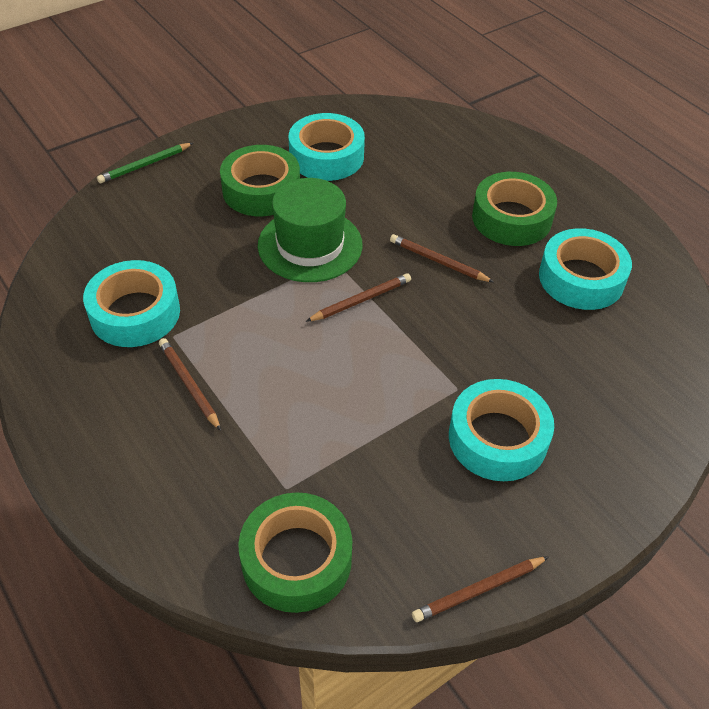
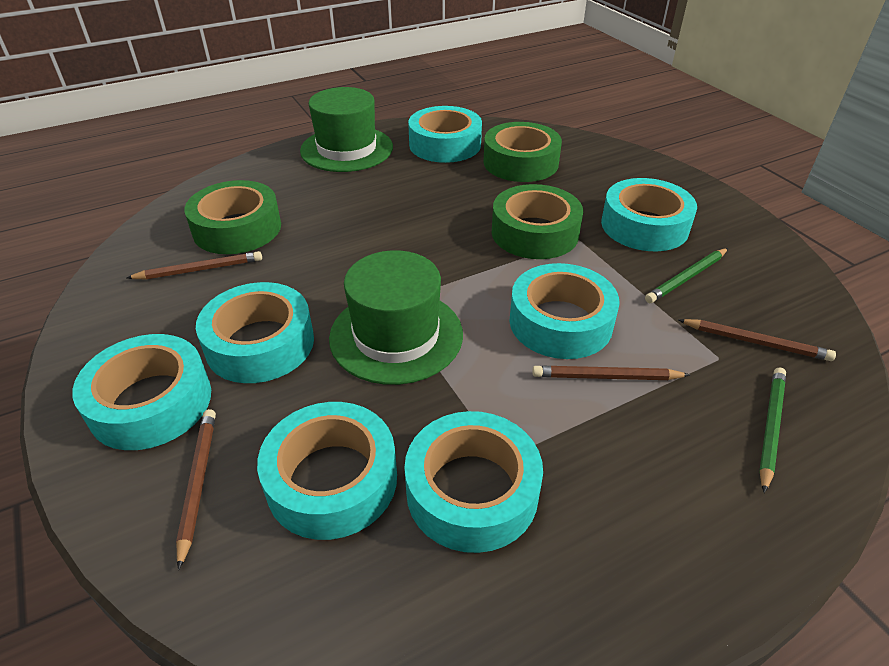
green hat: 1 -> 2
green pencil: 1 -> 2
turquoise tape: 4 -> 7

